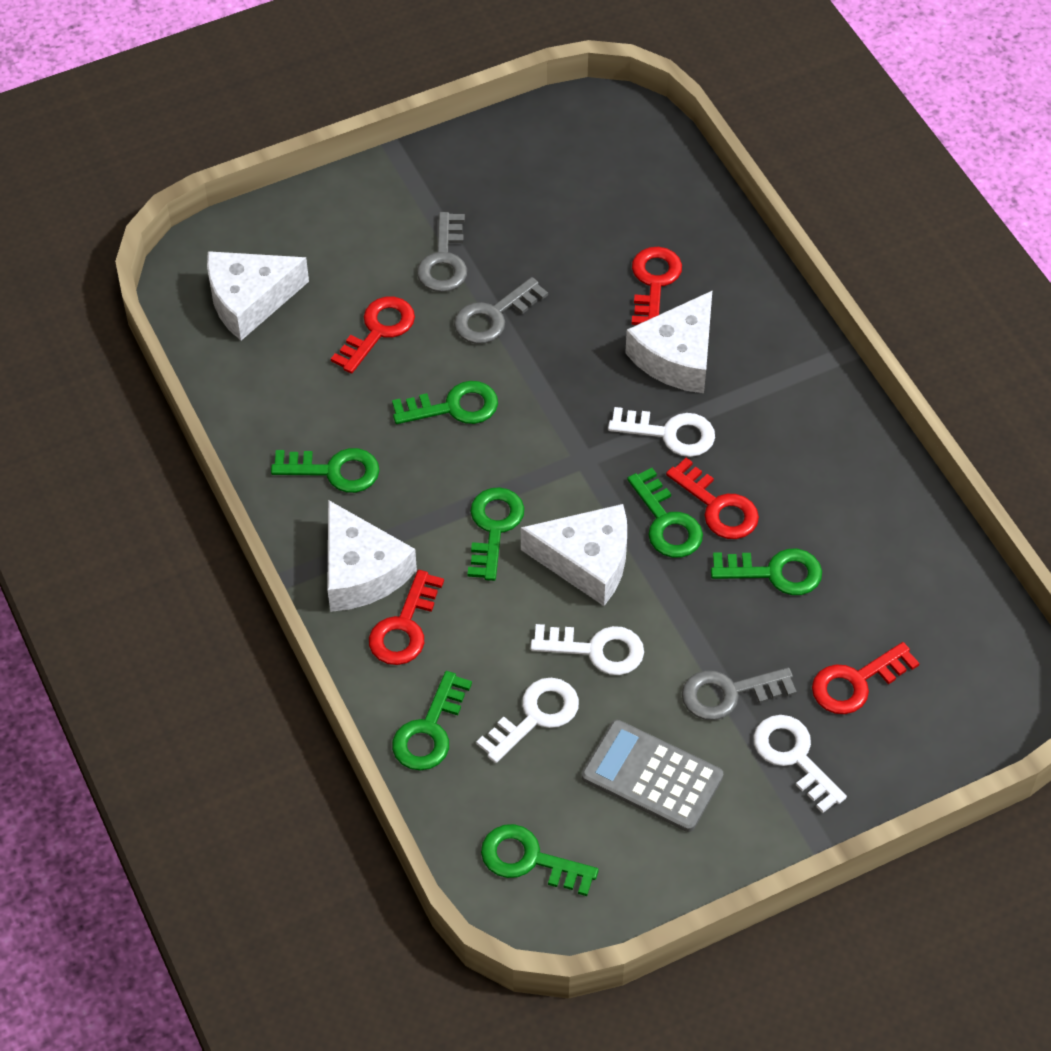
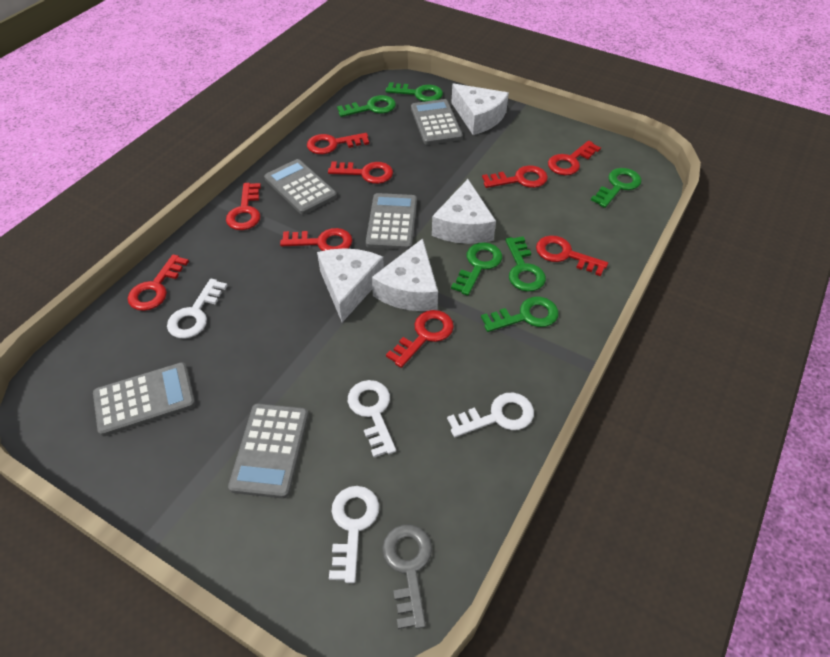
green key: 7 -> 6
grey calculator: 1 -> 5
grey key: 3 -> 1
red key: 5 -> 9

